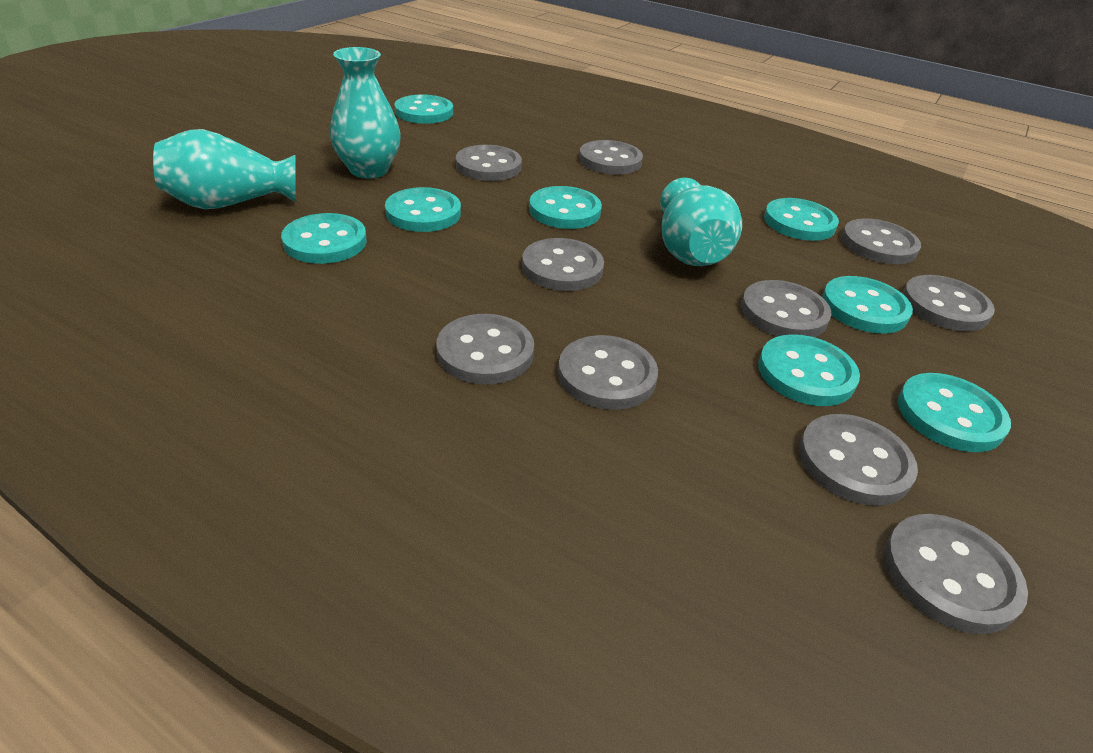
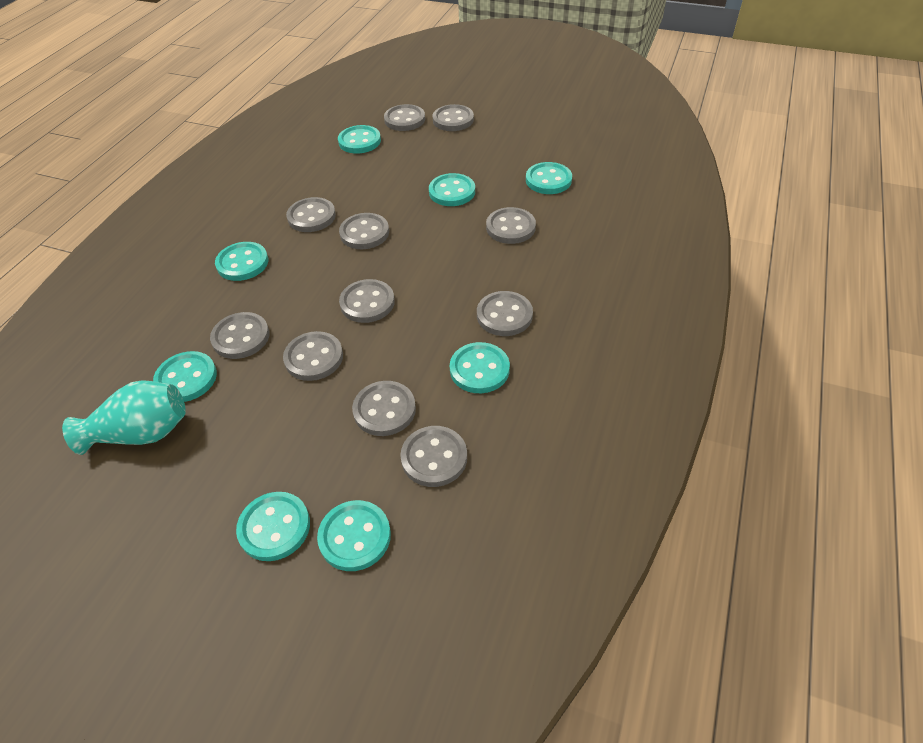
grey button: 10 -> 11
turquoise vase: 3 -> 1

